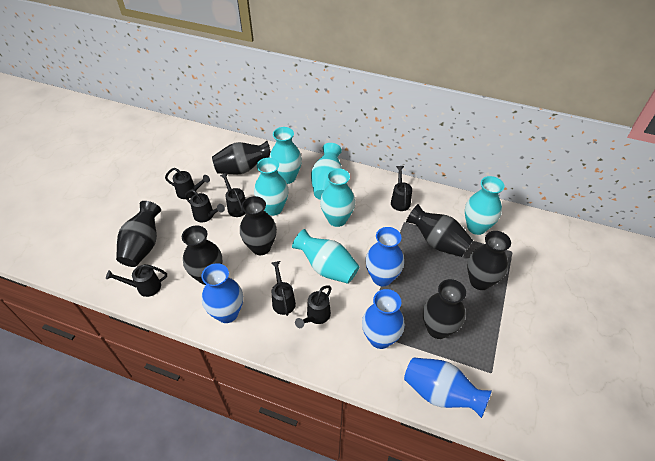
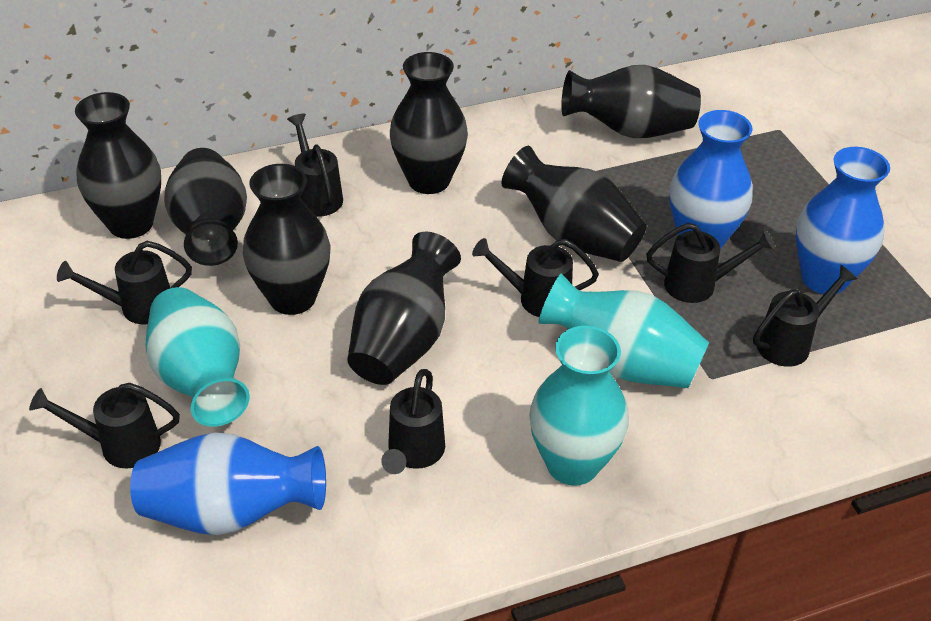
blue vase: 4 -> 3
turquoise vase: 6 -> 3

